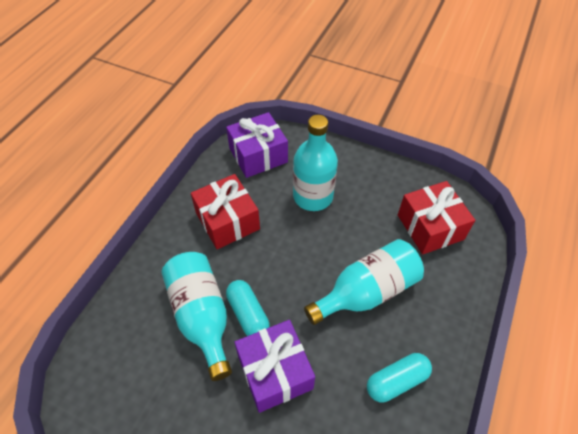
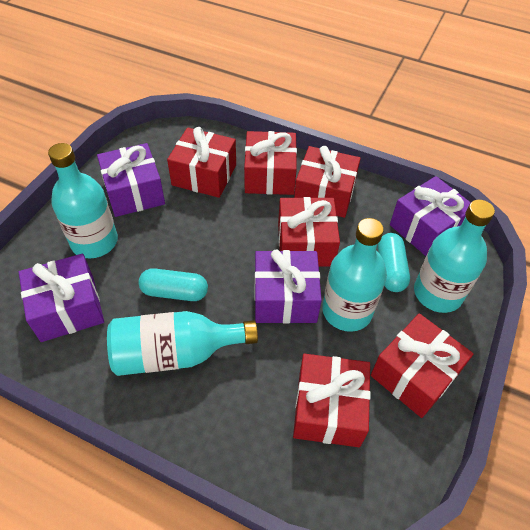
purple gift: 2 -> 4
red gift: 2 -> 6
turquoise bottle: 3 -> 4

